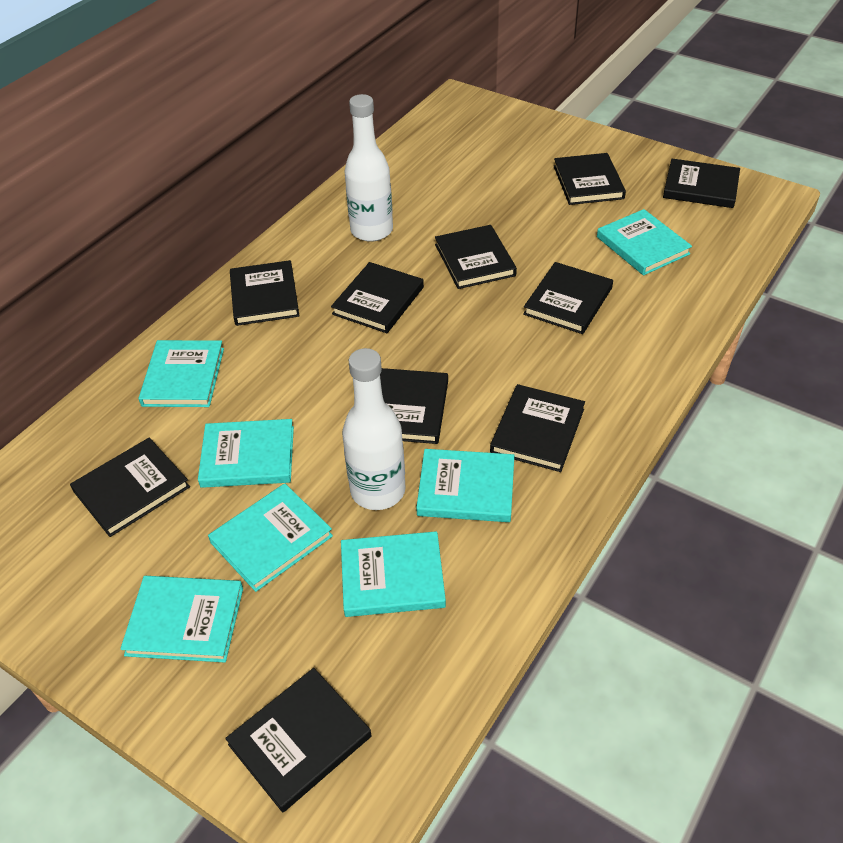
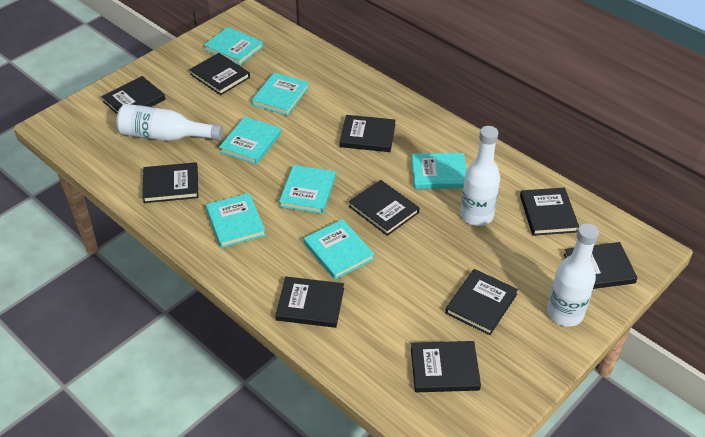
white bottle: 2 -> 3

